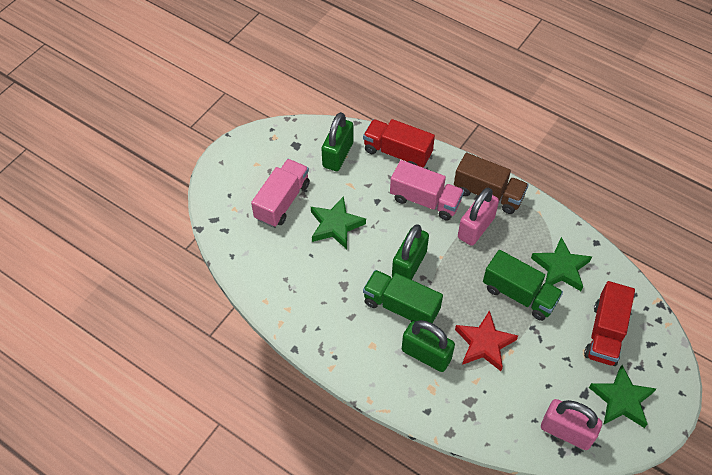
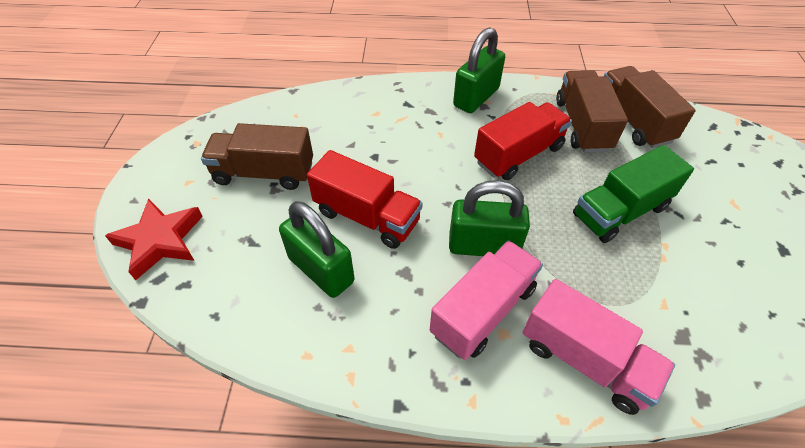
brown truck: 1 -> 3
green star: 3 -> 0
green truck: 2 -> 1
pink padlock: 2 -> 0

